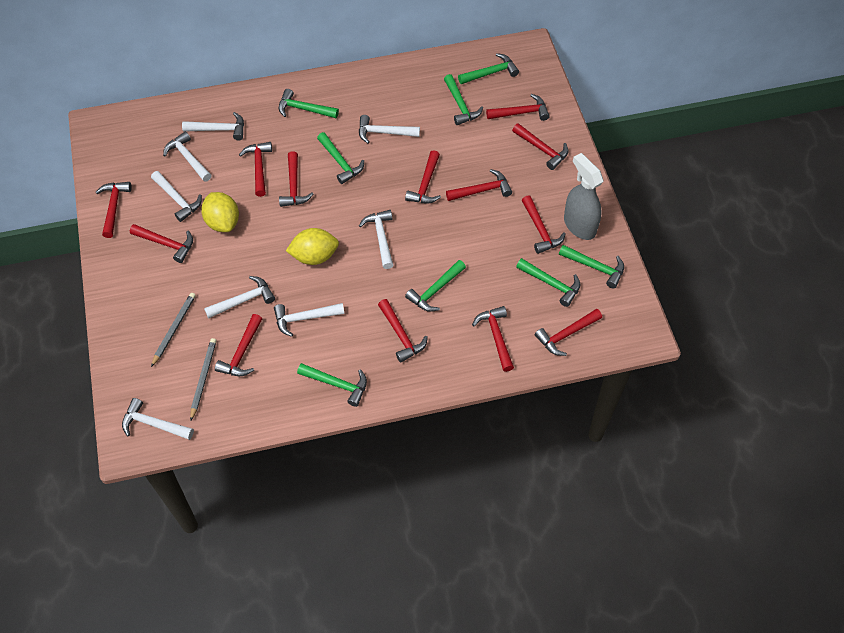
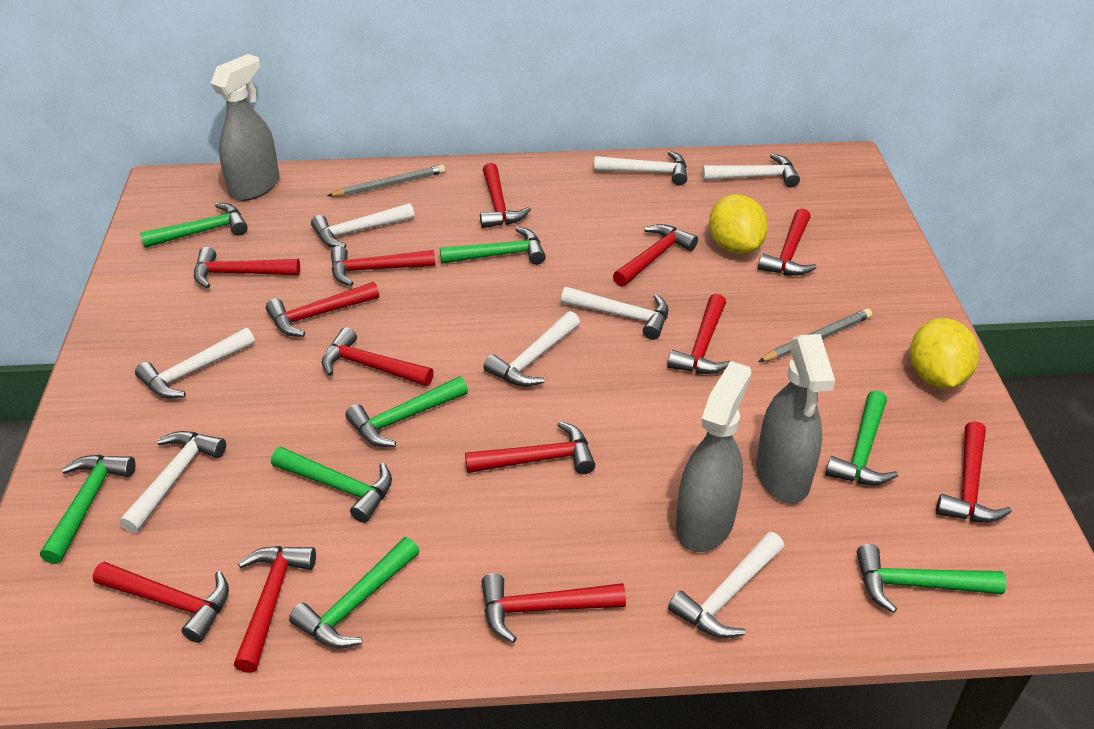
grey spray bottle: 1 -> 3

